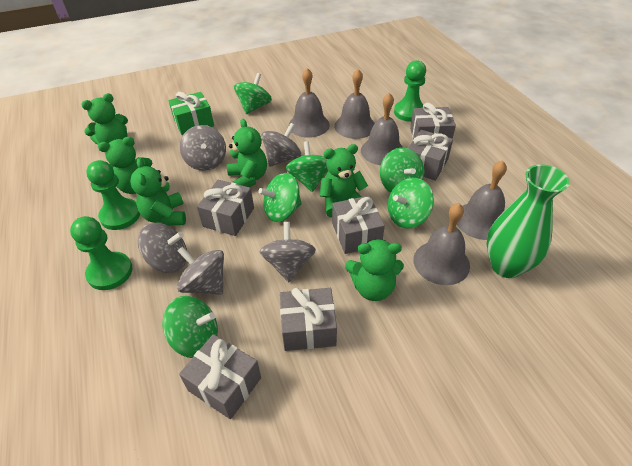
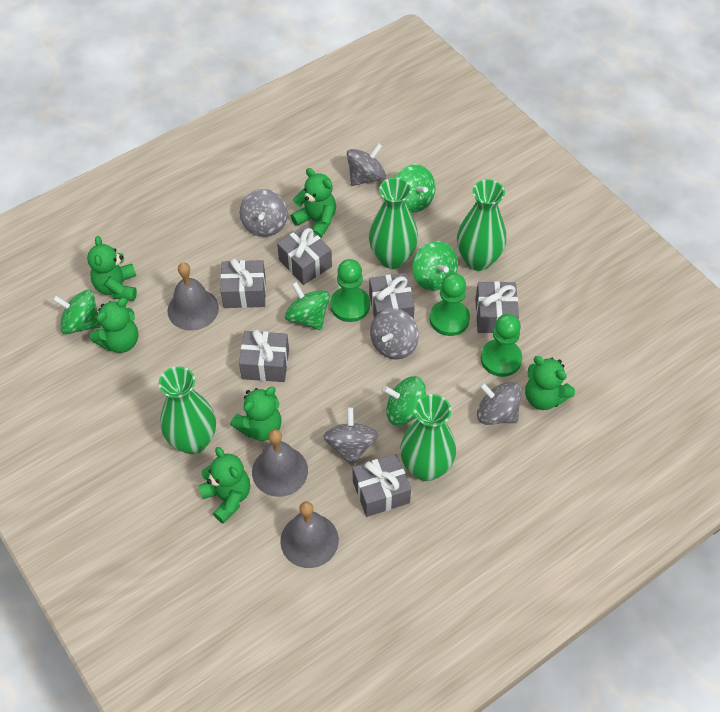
green gift: 1 -> 0
green spinning top: 6 -> 5
green vase: 1 -> 4
grey bell: 5 -> 3

